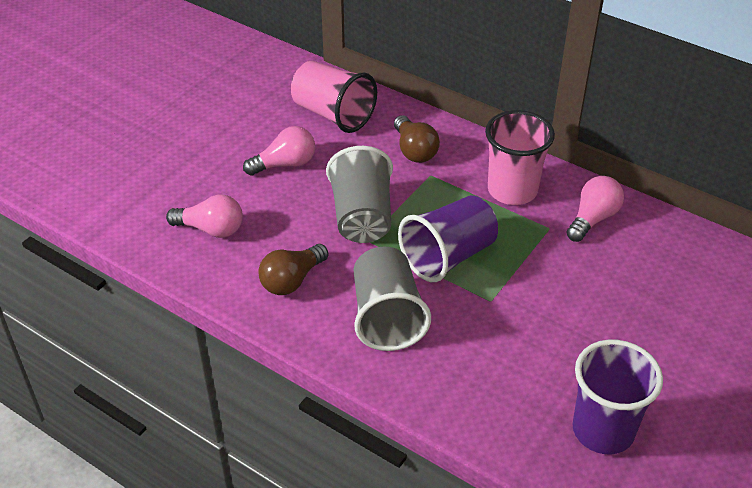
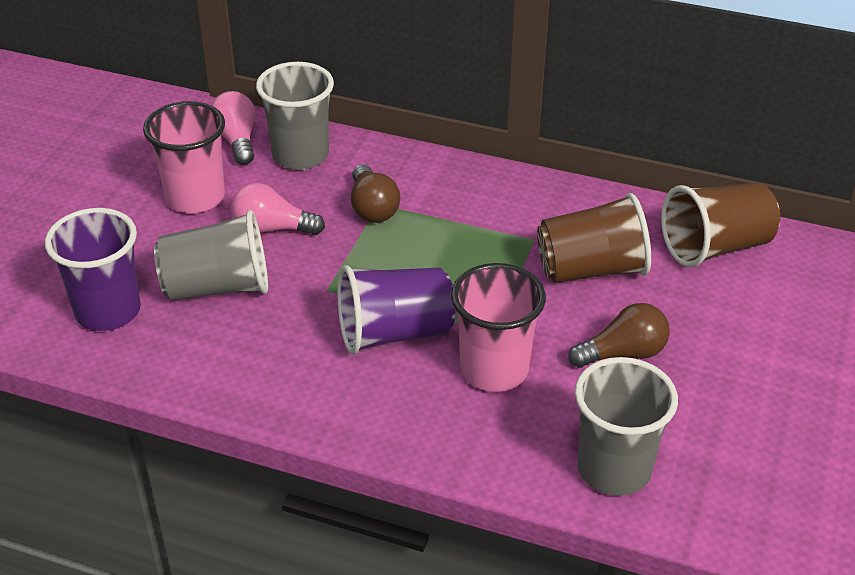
brown cup: 0 -> 2
grey cup: 2 -> 3
pink light bulb: 3 -> 2

